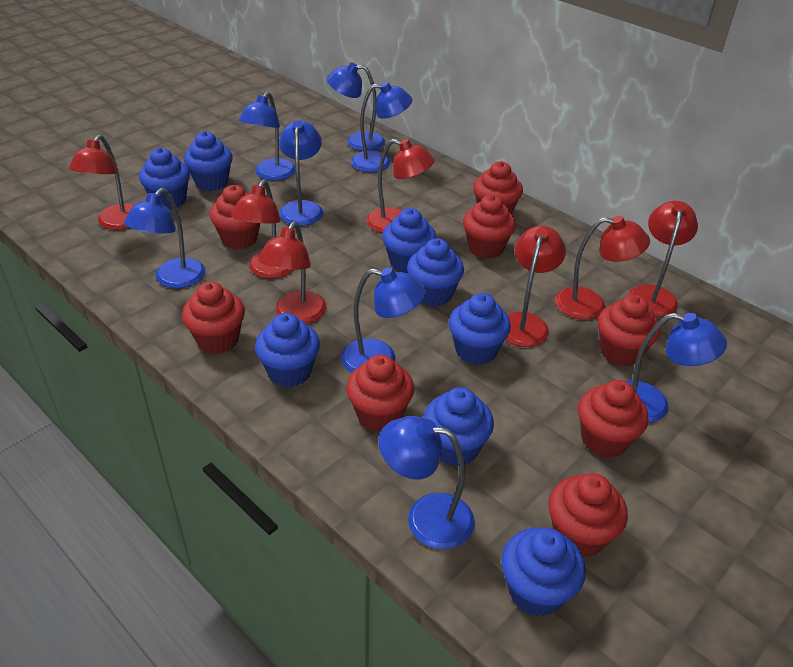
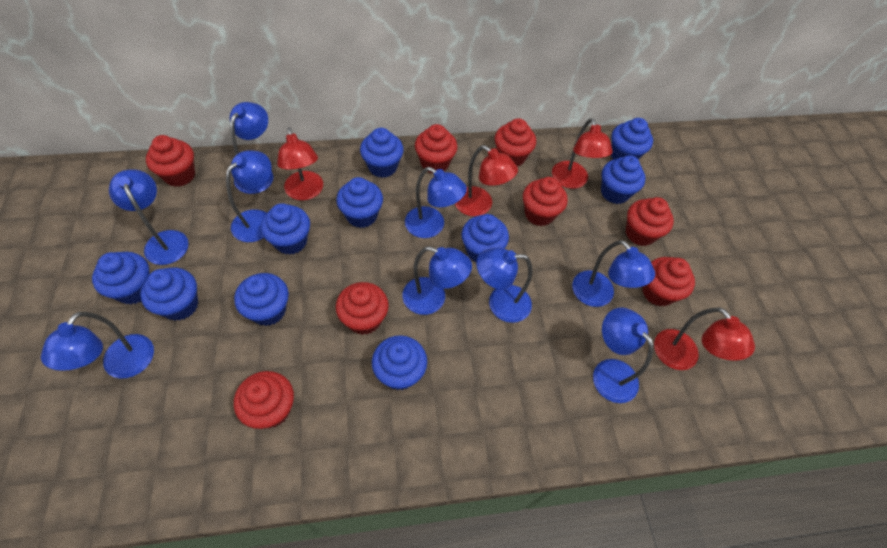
blue cupcake: 8 -> 10
blue lamp: 8 -> 9
red lamp: 7 -> 4

